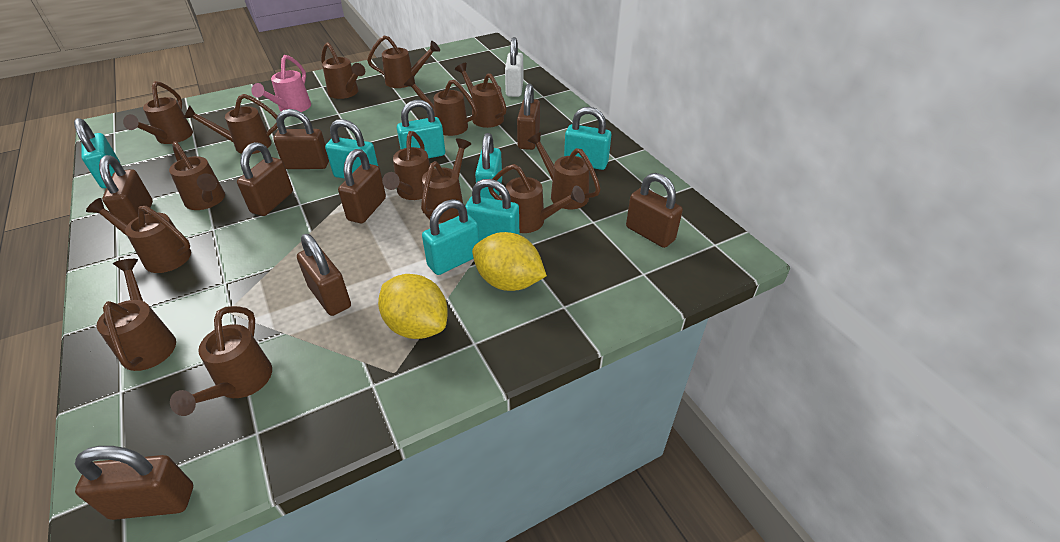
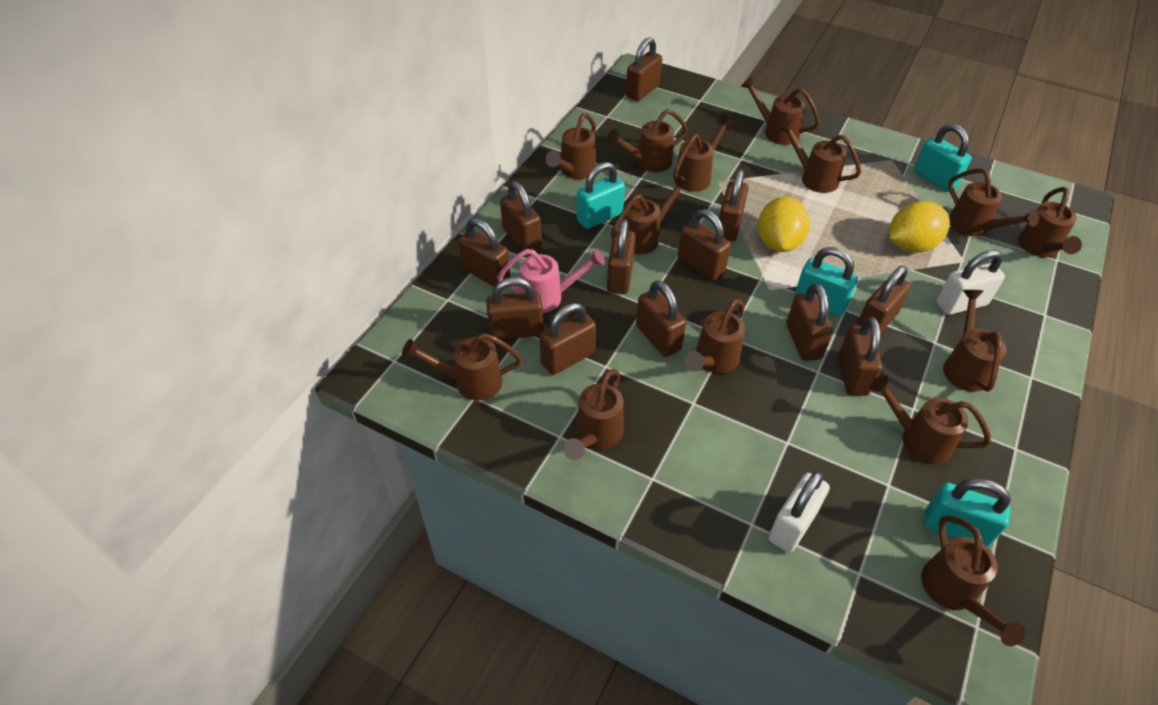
brown padlock: 8 -> 12
turquoise padlock: 7 -> 4
white padlock: 1 -> 2

